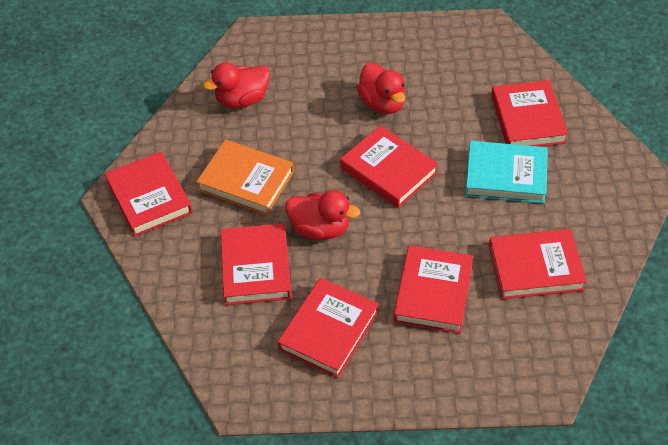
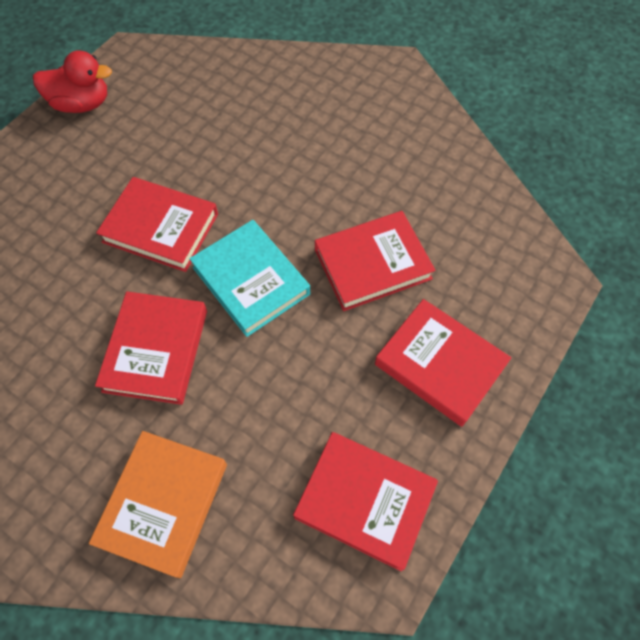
red book: 7 -> 5
red duck: 3 -> 1

